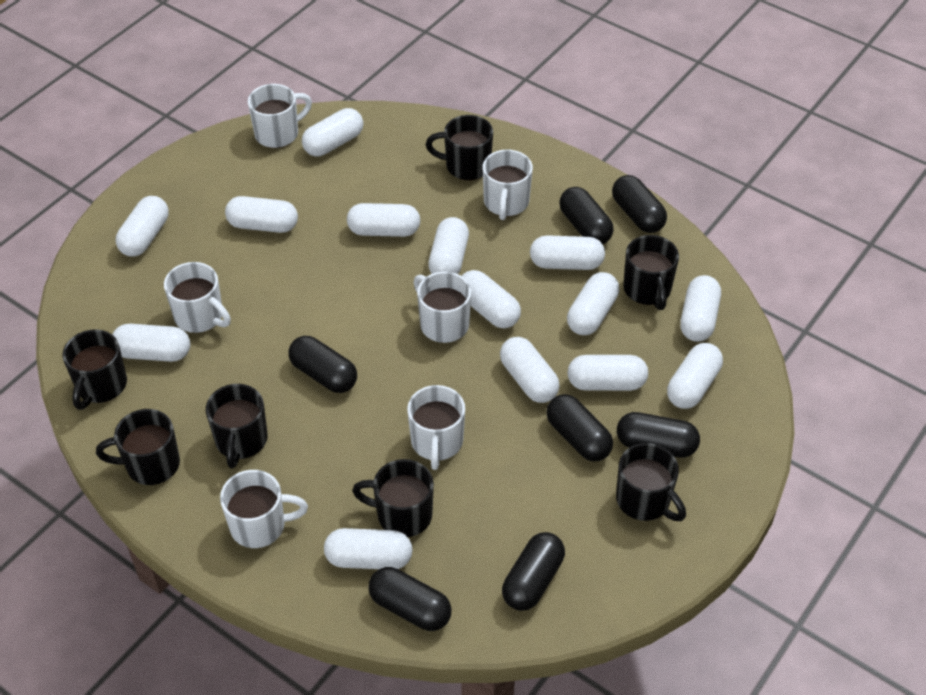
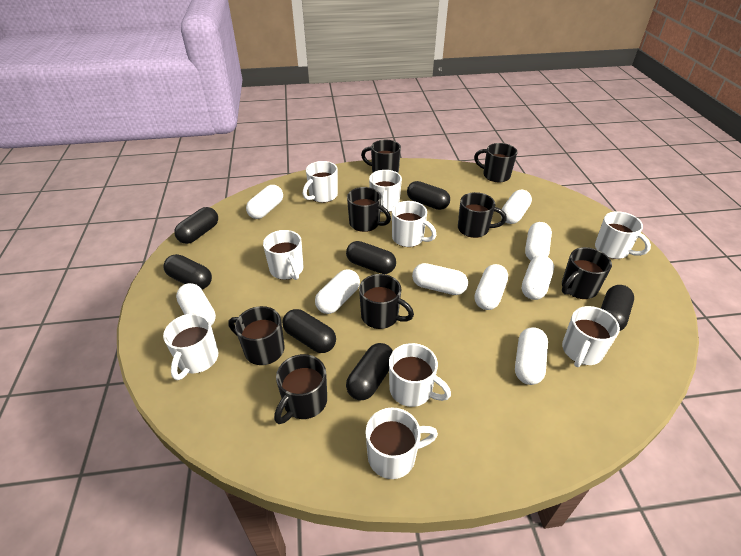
black mug: 7 -> 8
white capsule: 14 -> 9
white mug: 6 -> 9

